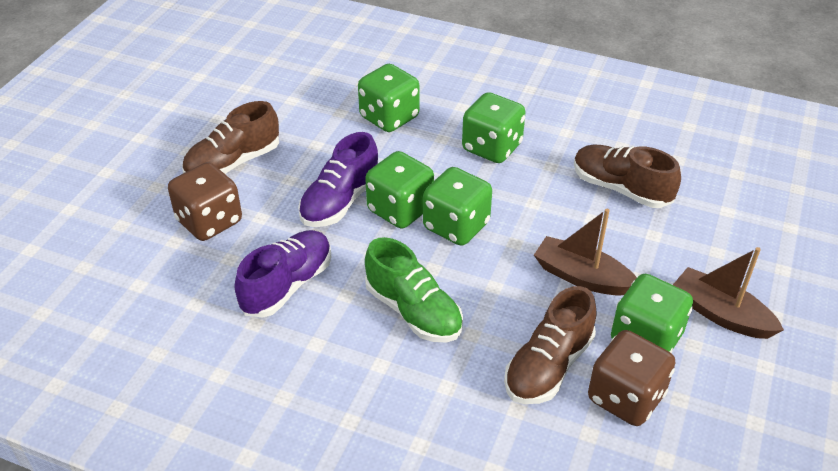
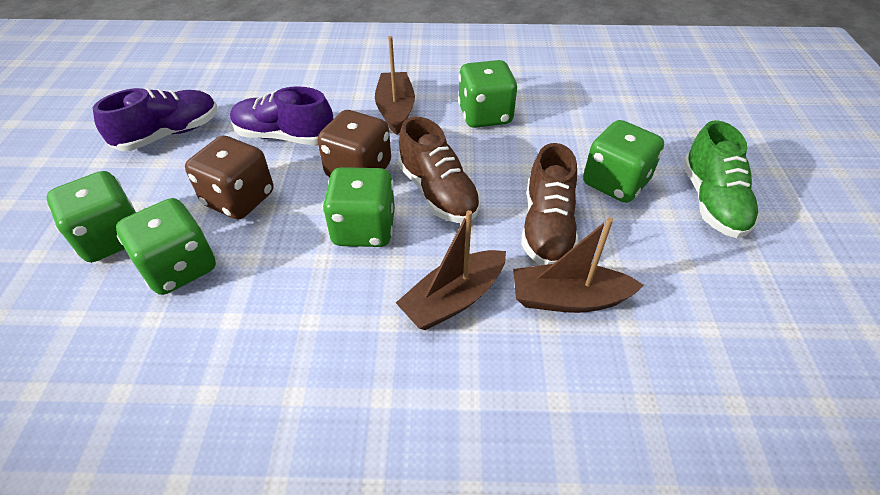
brown boat: 2 -> 3
brown shoe: 3 -> 2

